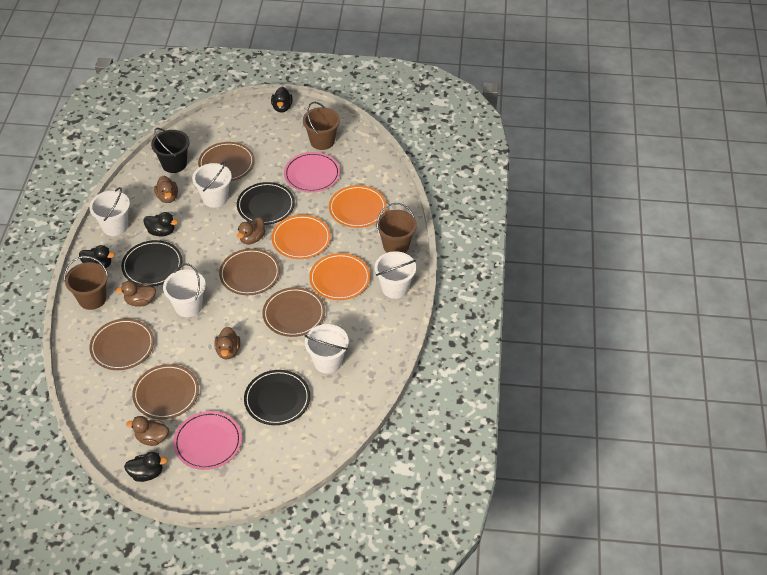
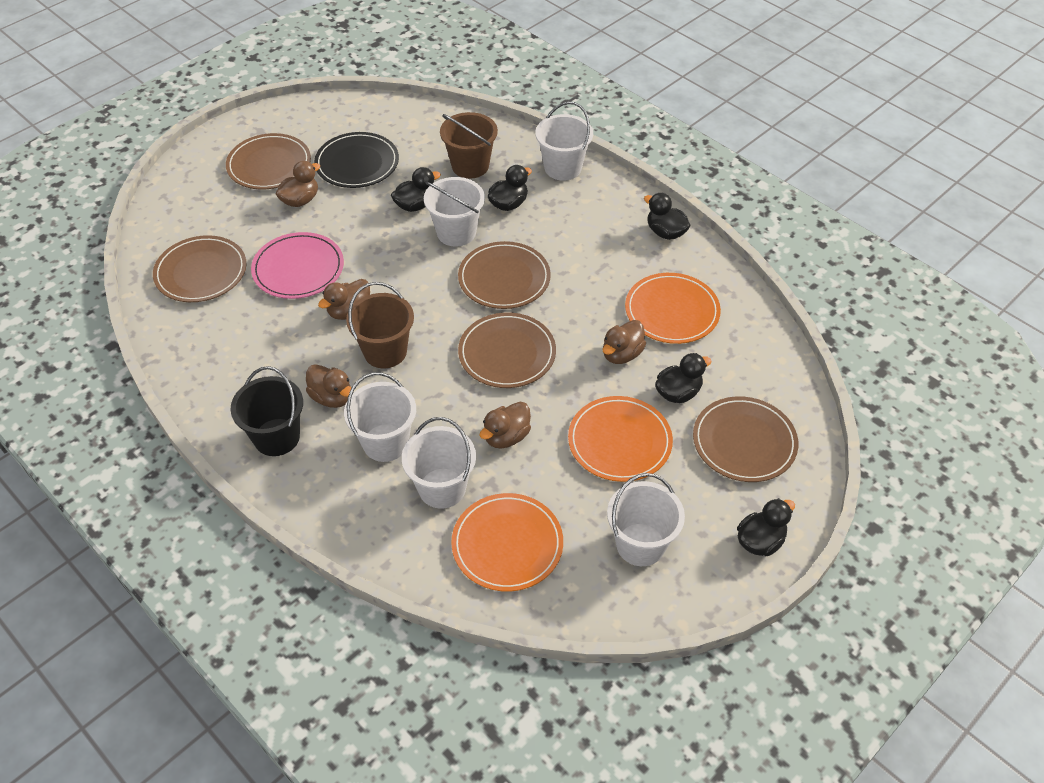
black duck: 4 -> 5
black plate: 3 -> 1
brown bucket: 3 -> 2
pink plate: 2 -> 1

